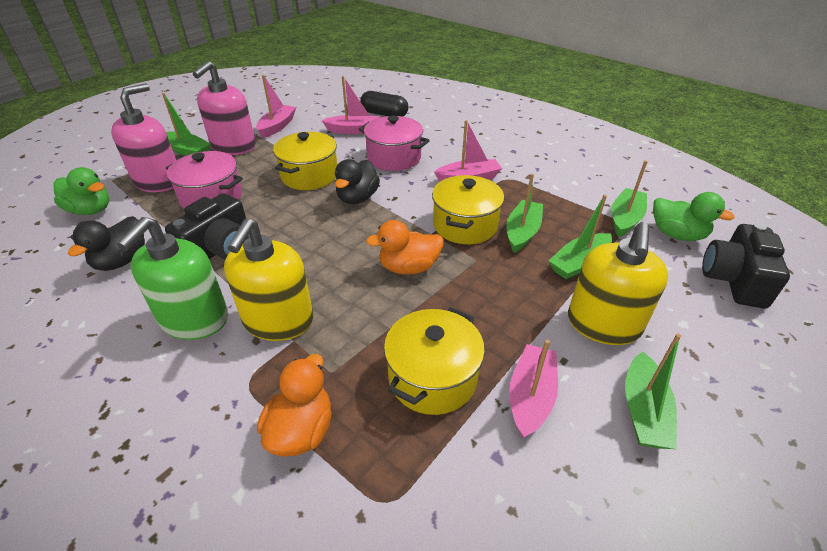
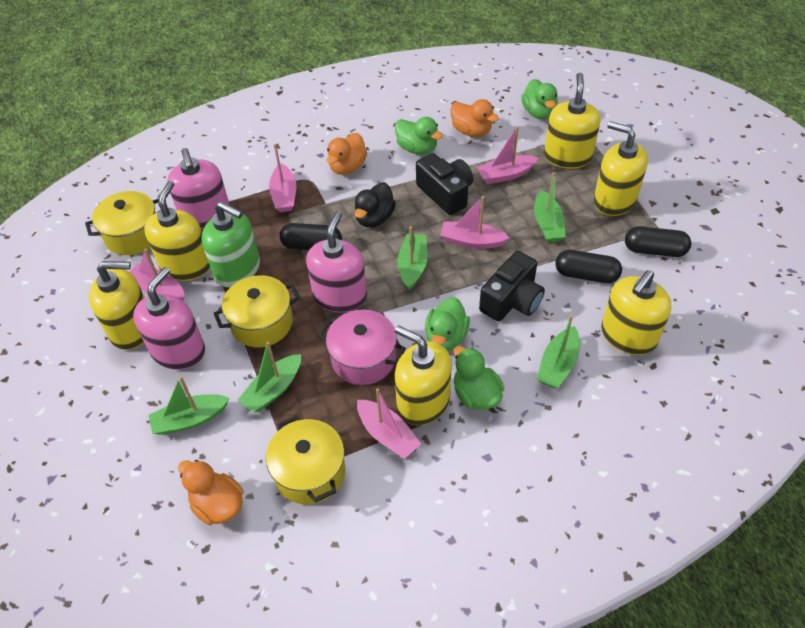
black capsule: 1 -> 3
black duck: 2 -> 1
green duck: 2 -> 4
orange duck: 2 -> 3
pink boat: 4 -> 5
pink pot: 2 -> 1
pink soap dispenser: 2 -> 3
yellow soap dispenser: 2 -> 6

